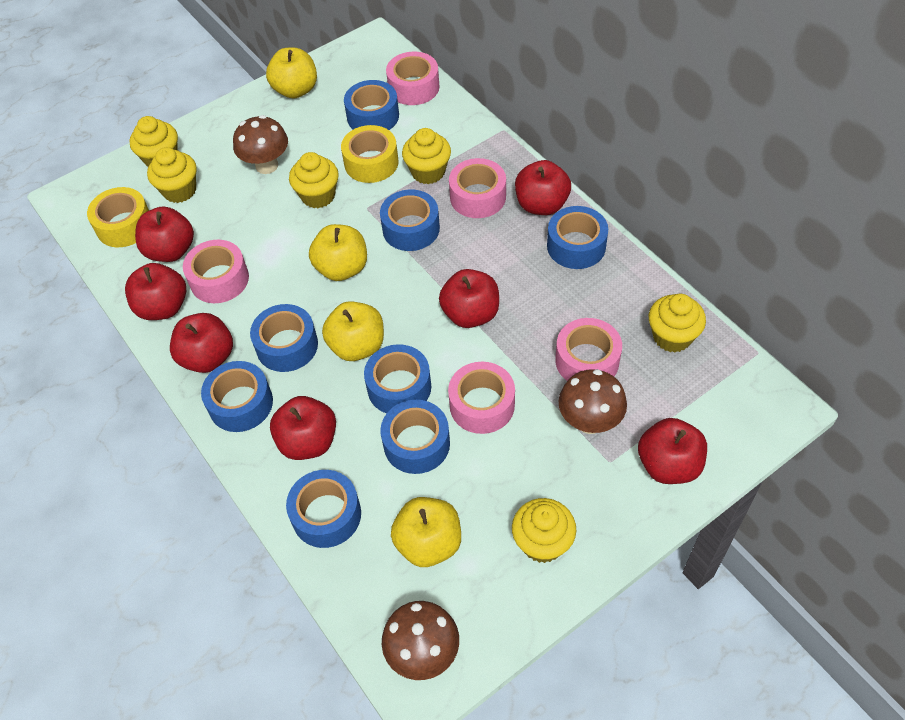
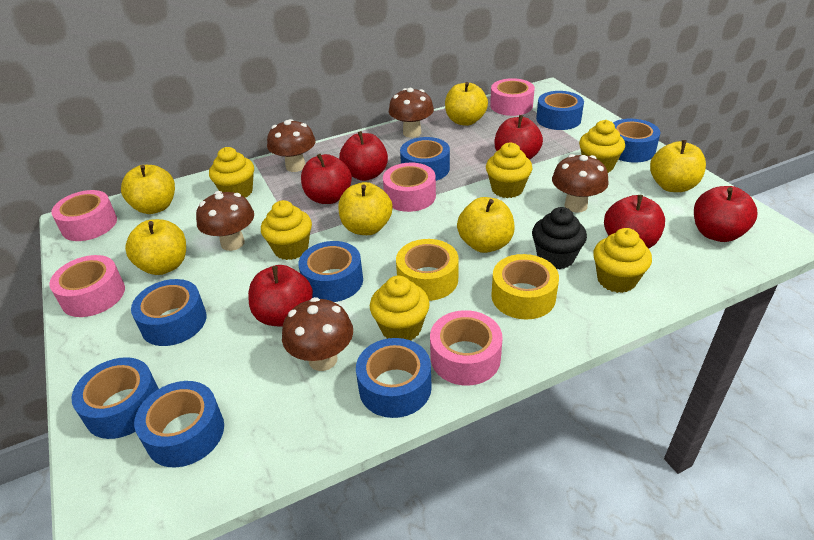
black cupcake: 0 -> 1
brown mushroom: 3 -> 5
red apple: 7 -> 6
yellow apple: 4 -> 6

